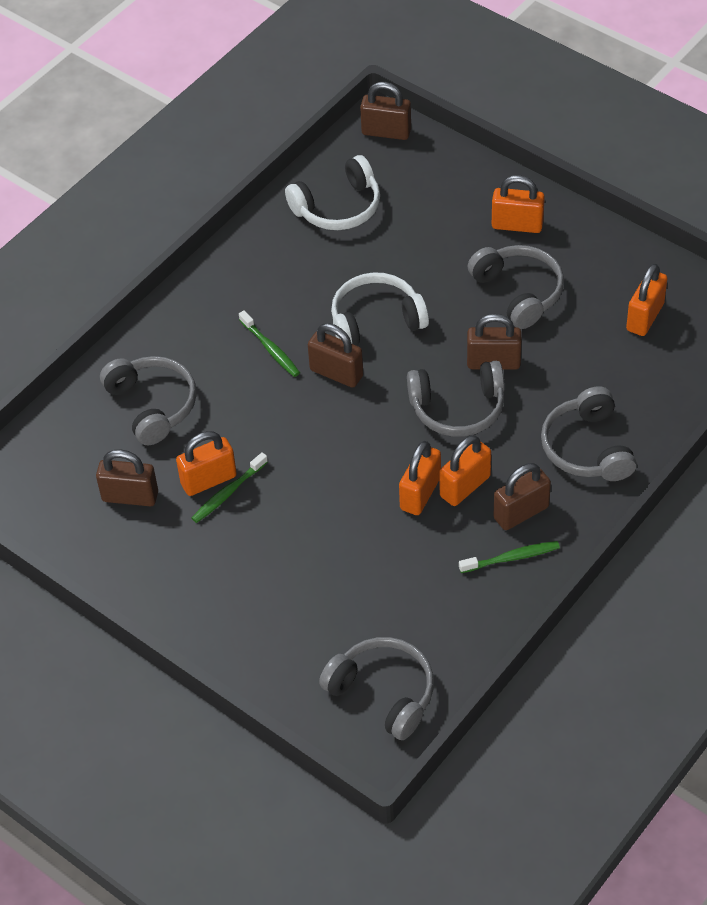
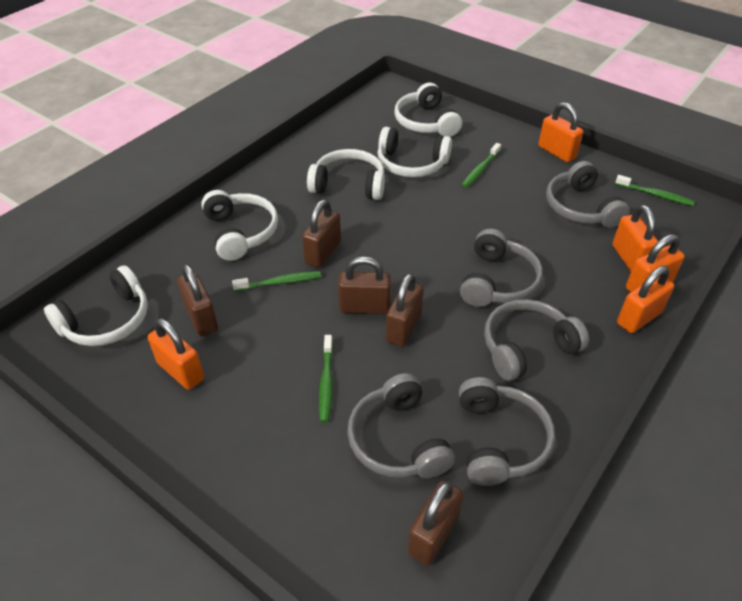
green toothbrush: 3 -> 4
white headphones: 2 -> 5

